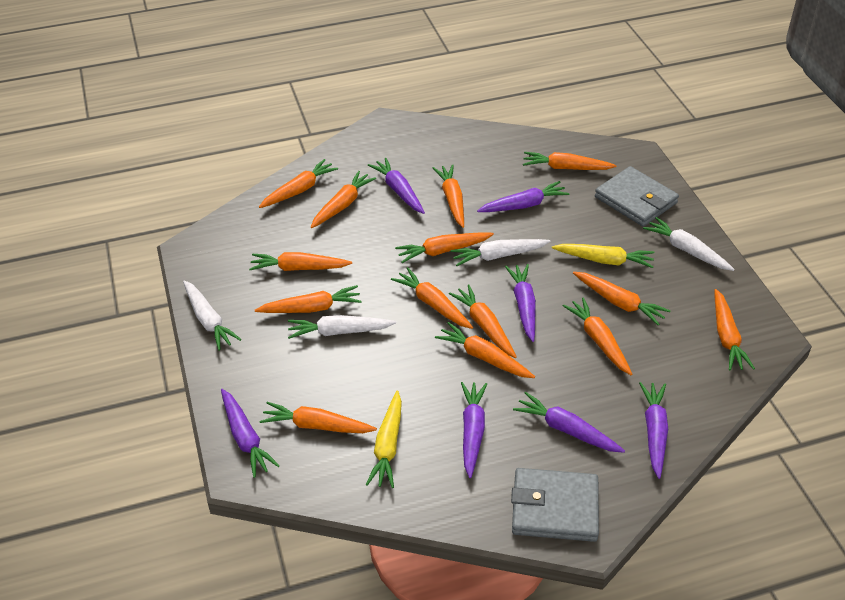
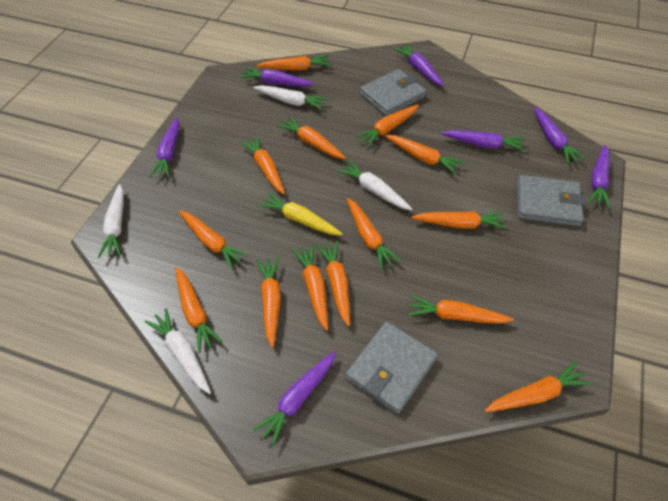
grey wallet: 2 -> 3
yellow carrot: 2 -> 1

